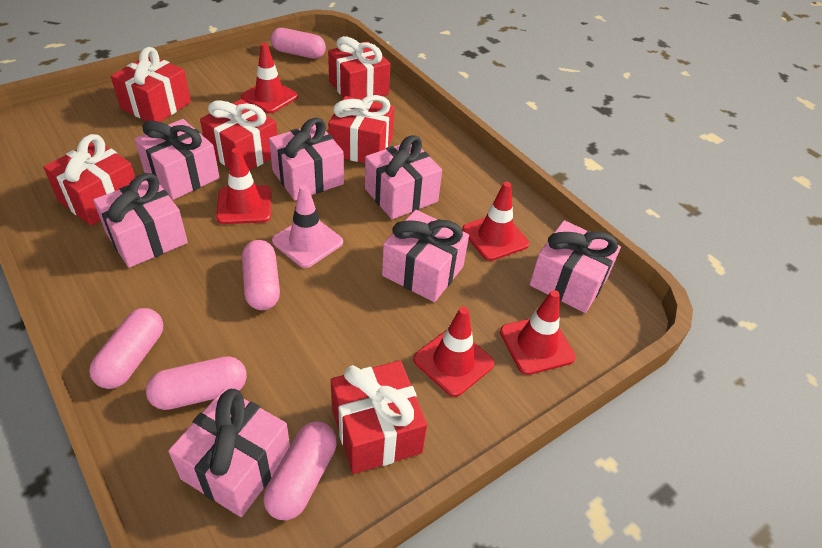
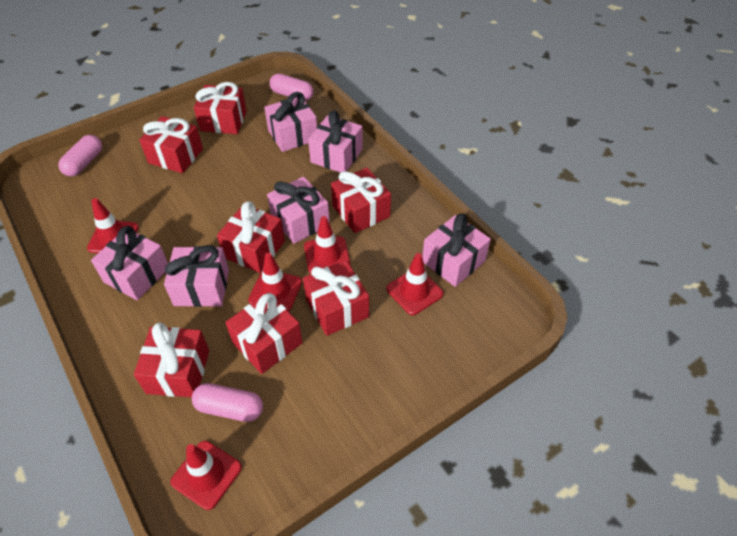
pink capsule: 5 -> 3
pink gift: 7 -> 6
pink traffic cone: 1 -> 0
red gift: 6 -> 7

